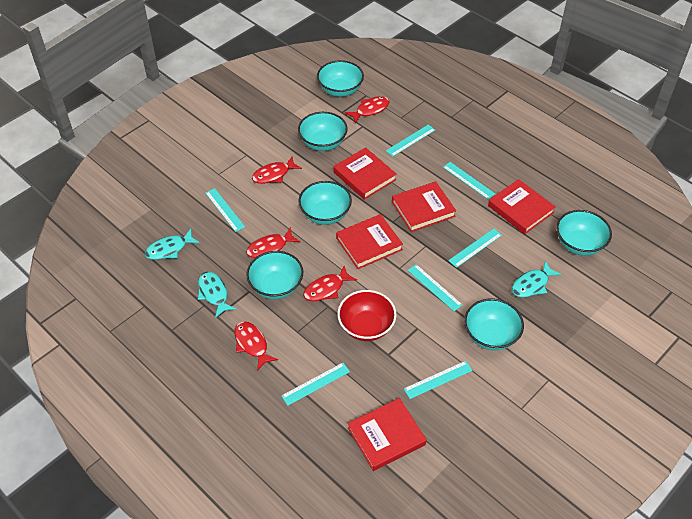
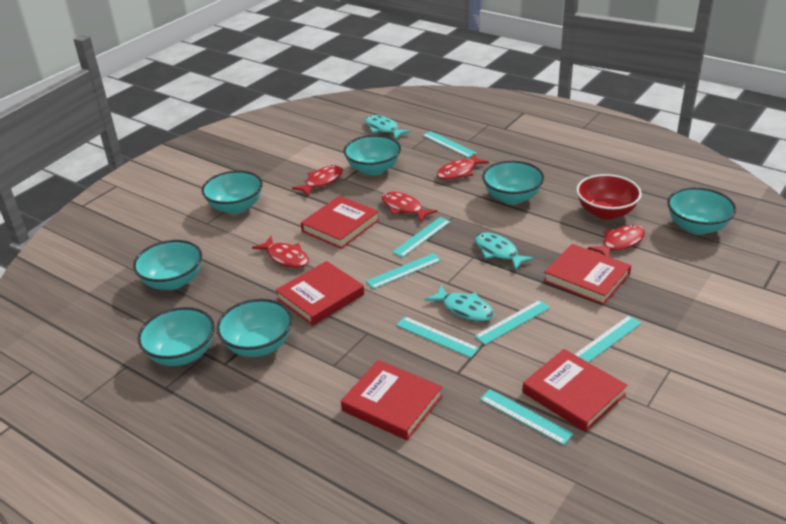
turquoise bowl: 6 -> 7

